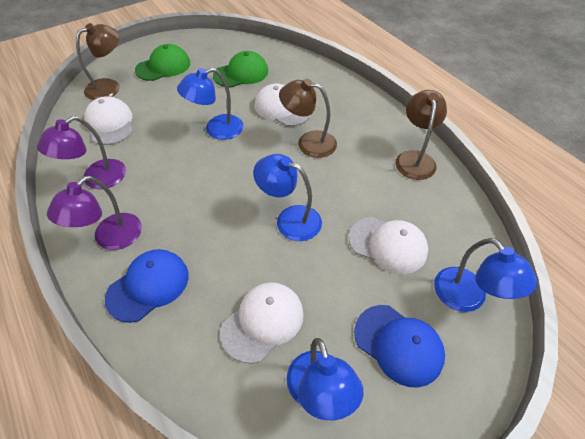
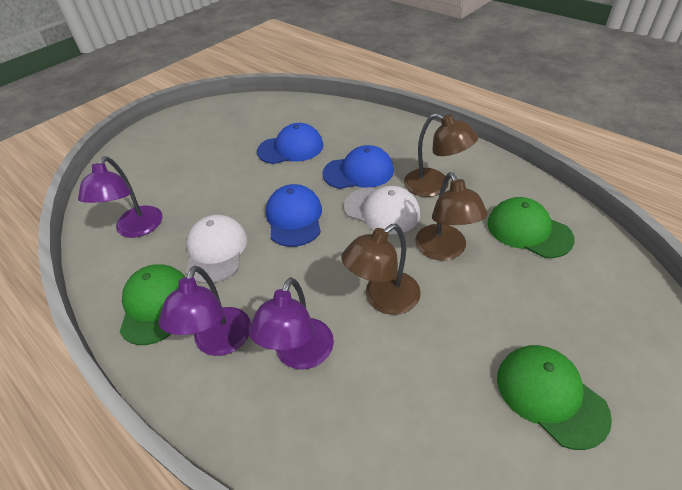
blue cap: 2 -> 3
blue lamp: 4 -> 0
green cap: 2 -> 3
purple lamp: 2 -> 3
white cap: 4 -> 2

